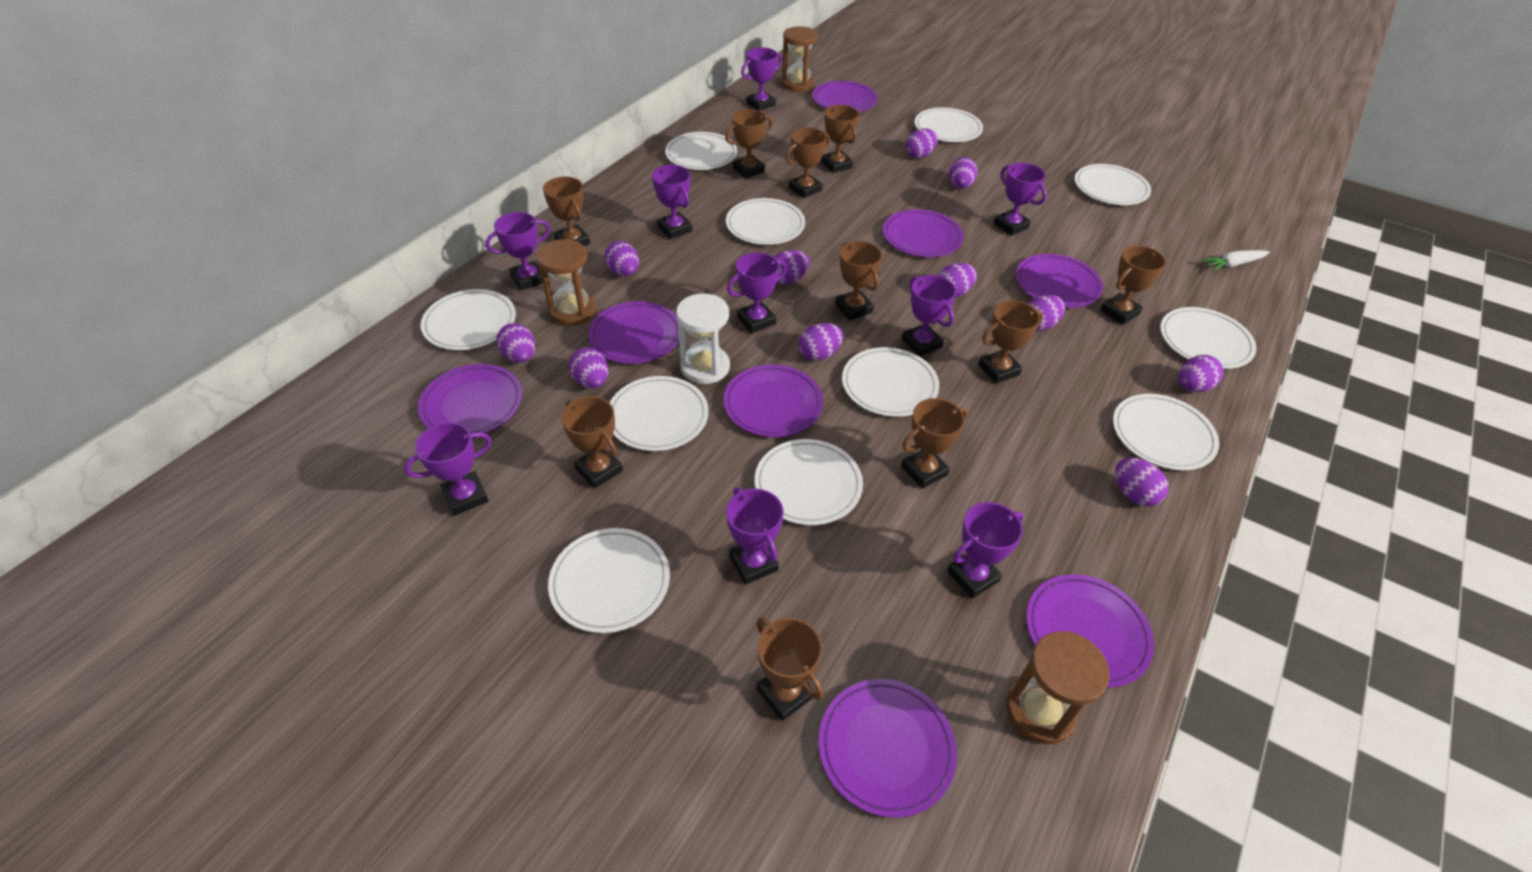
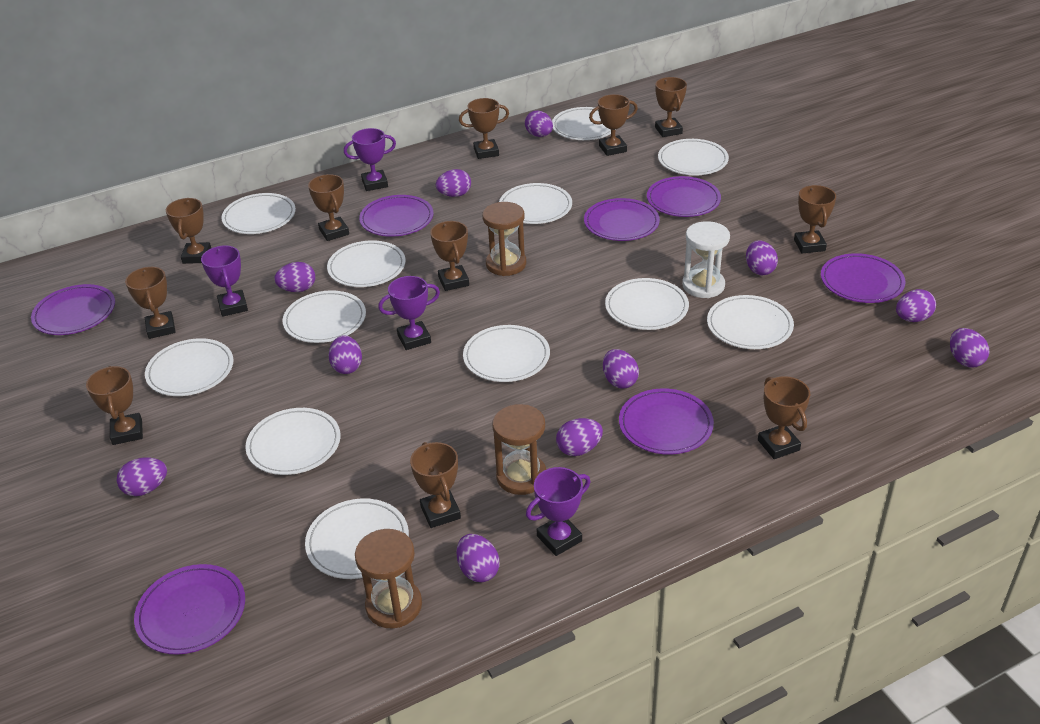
brown trophy: 10 -> 11
purple plate: 8 -> 7
purple trophy: 9 -> 4
white carrot: 1 -> 0
white plate: 11 -> 12

